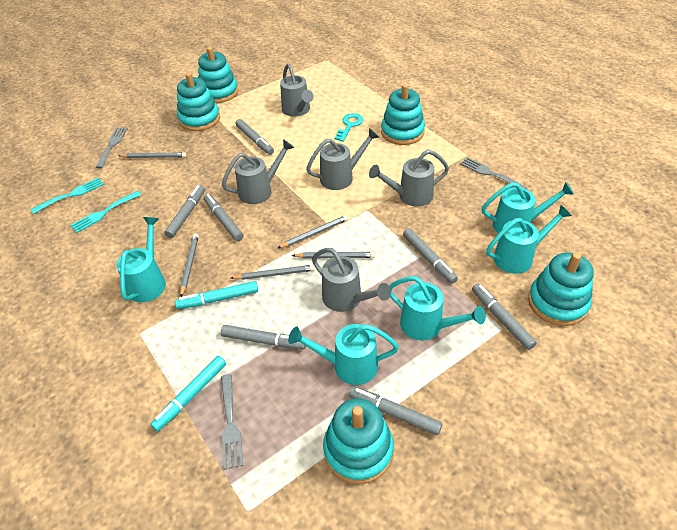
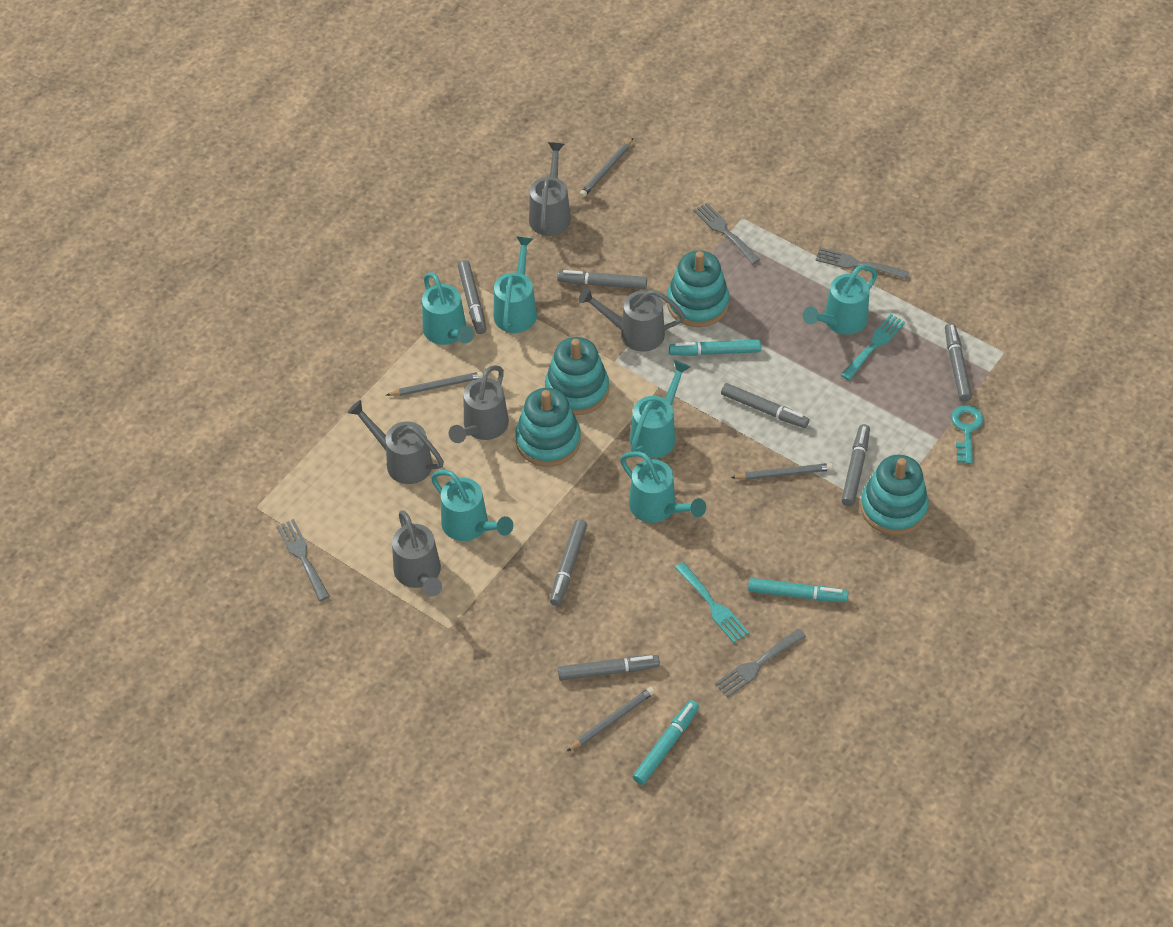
grey fork: 3 -> 4
grey pencil: 5 -> 4
turquoise marker: 2 -> 3
turquoise stacking toy: 5 -> 4
turquoise watering can: 5 -> 6

